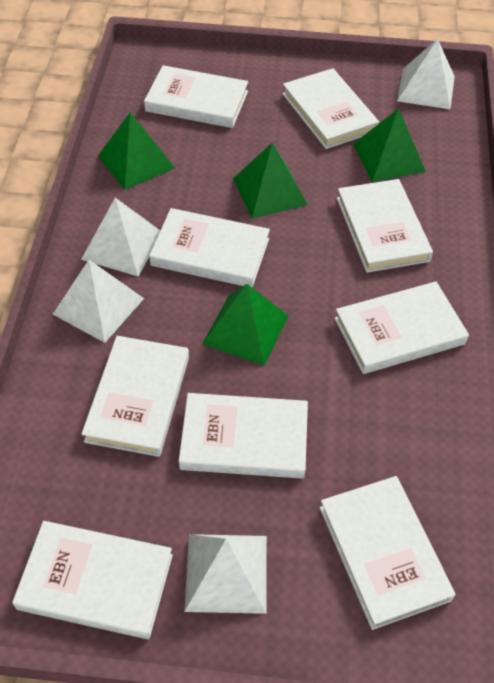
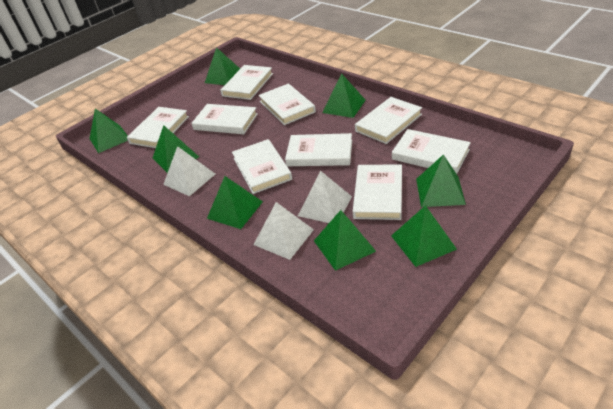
green pyramid: 4 -> 8
white pyramid: 4 -> 3

